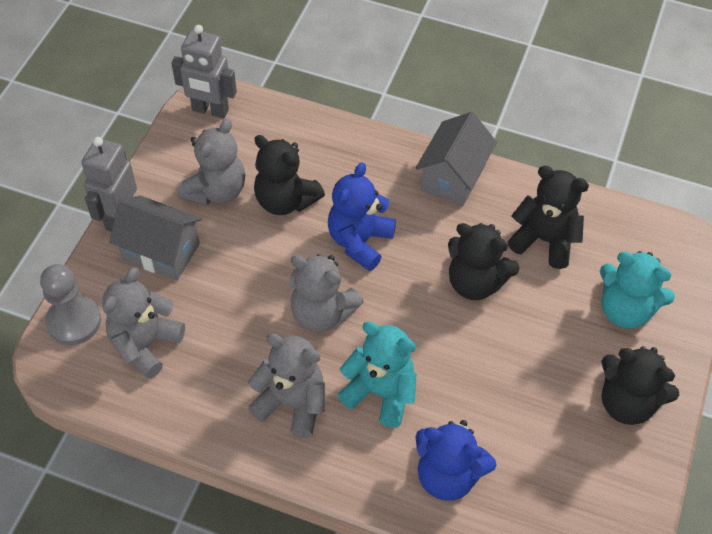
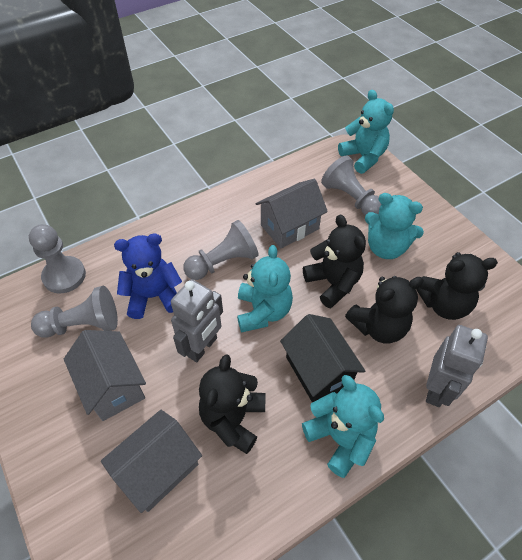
black house: 0 -> 1
blue teddy bear: 2 -> 1
grey house: 2 -> 3
grey pawn: 1 -> 4
grey teddy bear: 4 -> 0
turquoise teddy bear: 2 -> 4

